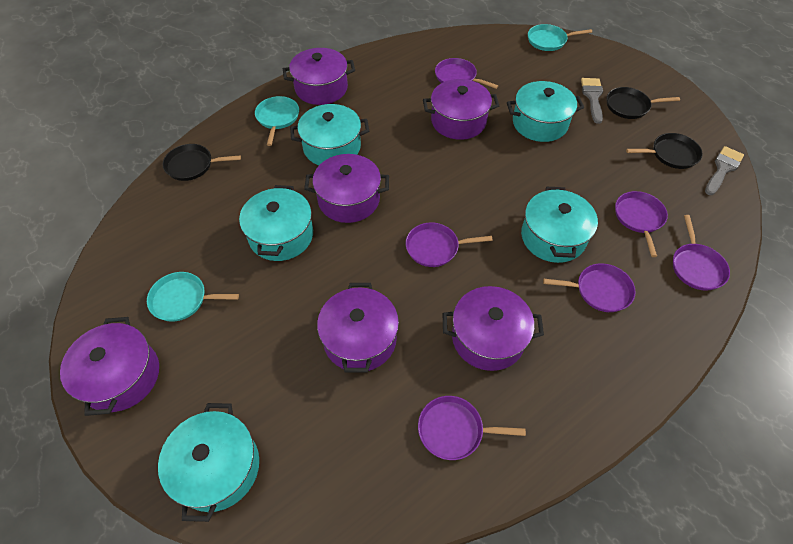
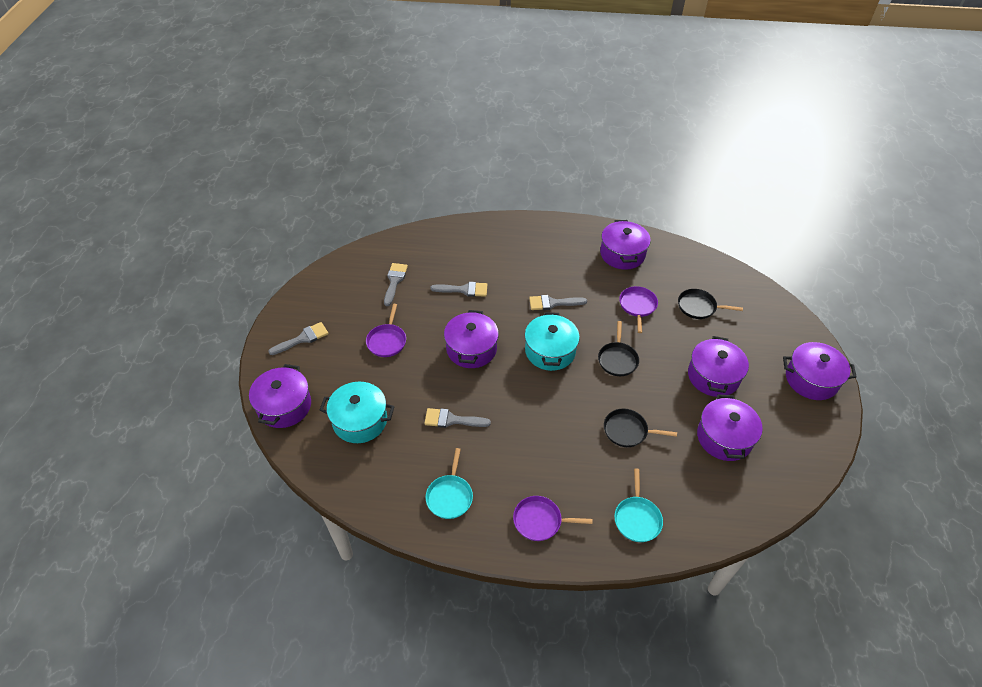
grey brush: 2 -> 5
purple pan: 6 -> 3
turquoise pan: 3 -> 2
turquoise pot: 5 -> 2

